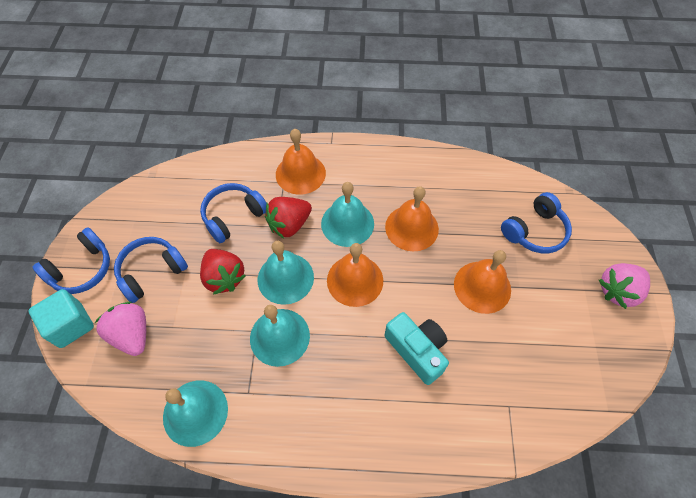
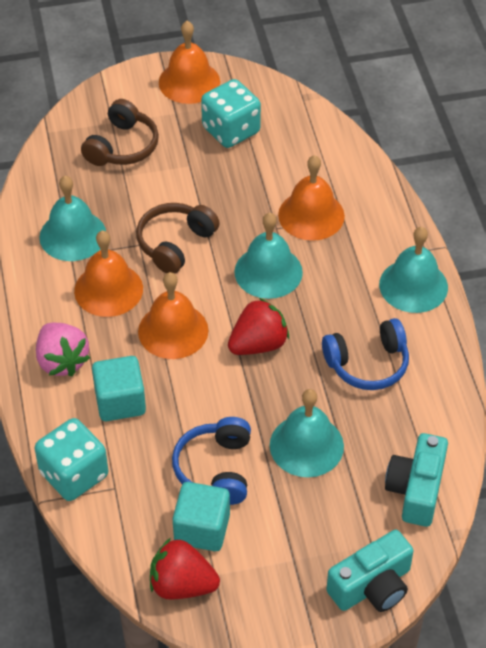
blue headphones: 4 -> 2
brown headphones: 0 -> 2
pink strawberry: 2 -> 1
turquoise camera: 1 -> 2
turquoise cube: 1 -> 2
turquoise dice: 0 -> 2

